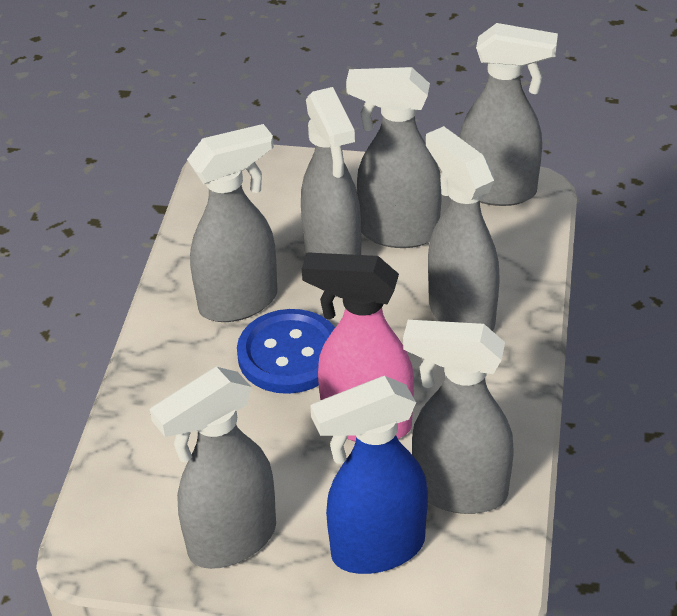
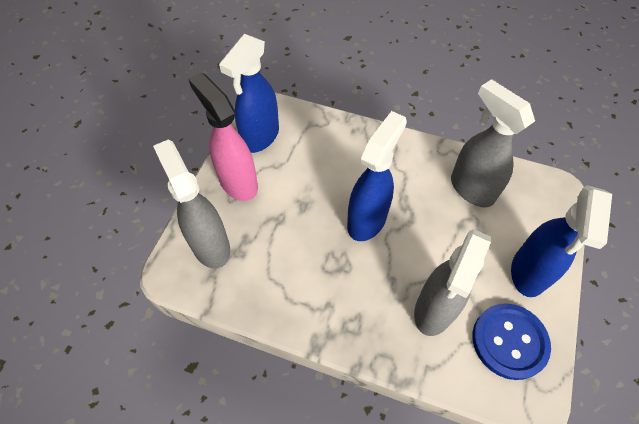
blue spray bottle: 1 -> 3
grey spray bottle: 7 -> 3

